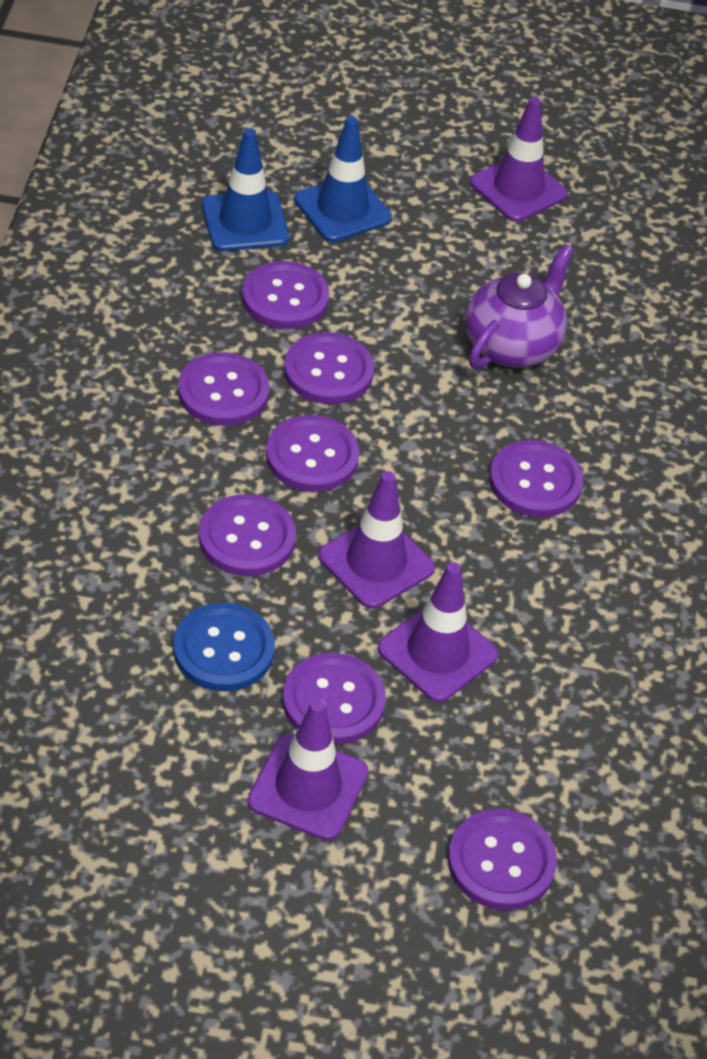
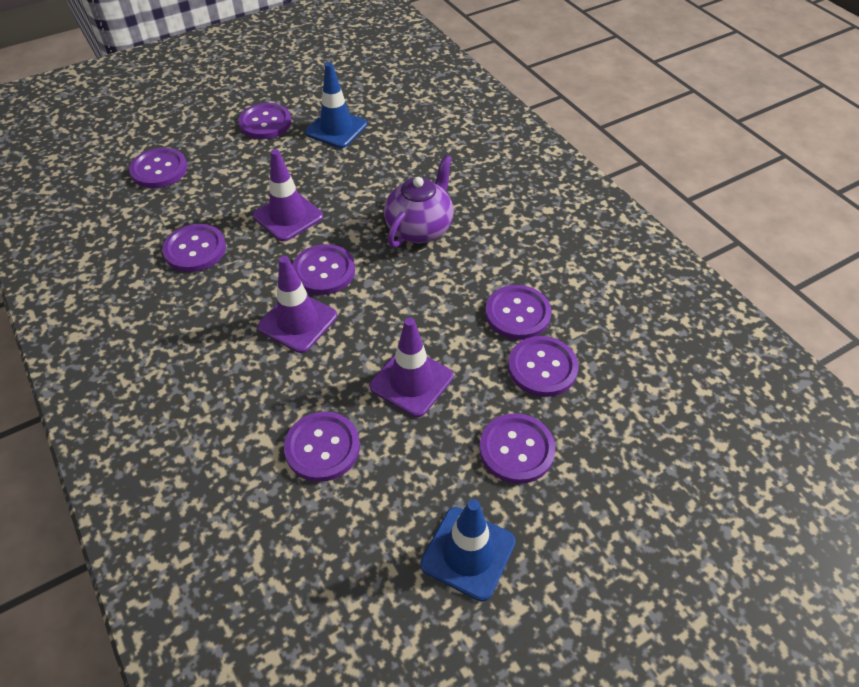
blue button: 1 -> 0
purple traffic cone: 4 -> 3

